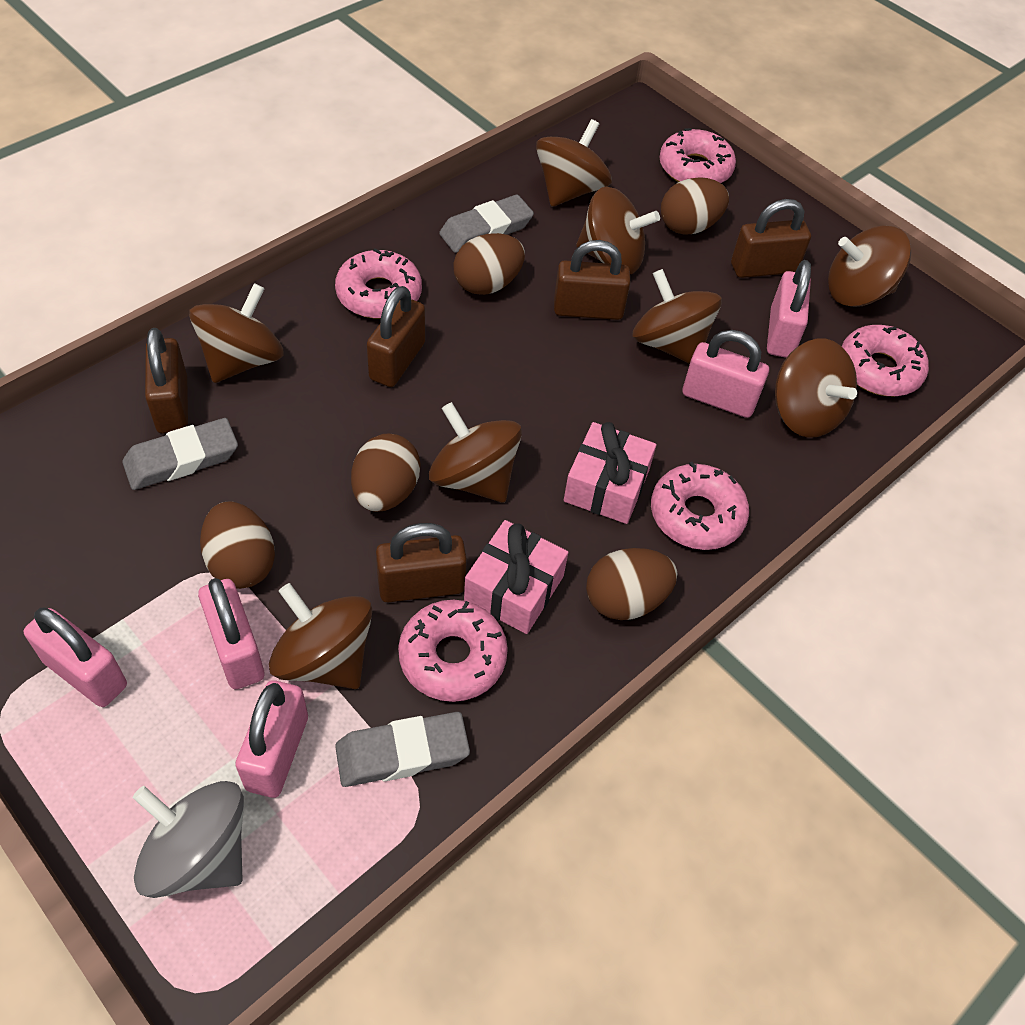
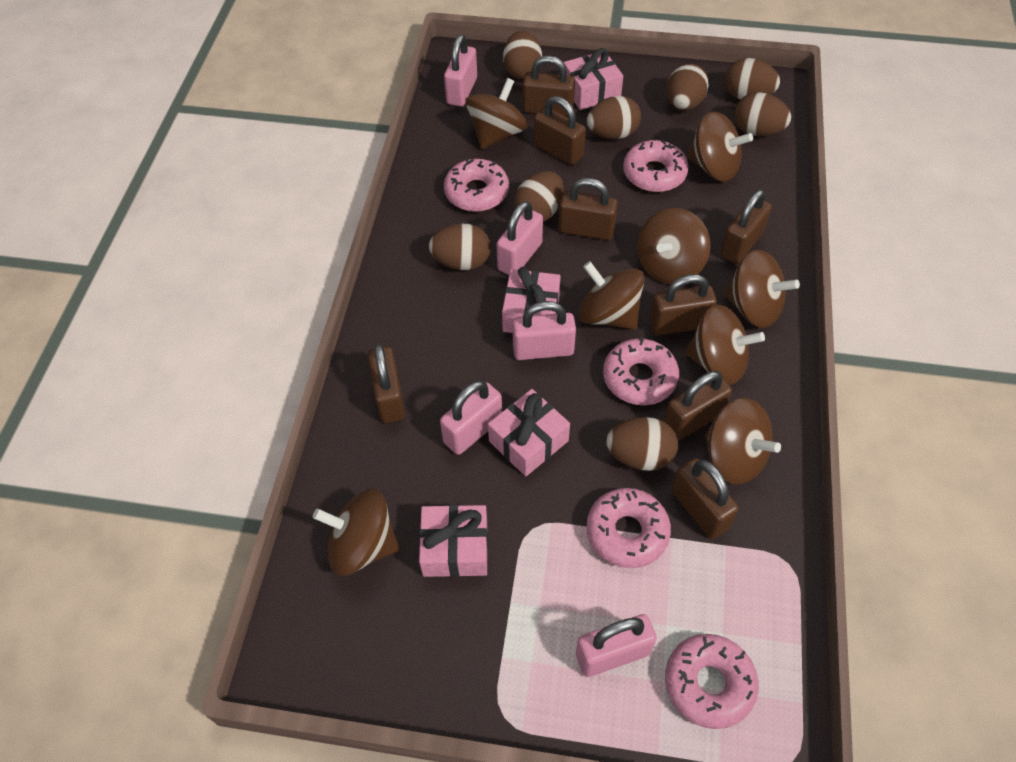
brown egg: 5 -> 8
brown padlock: 5 -> 8
grey eraser: 3 -> 0
grey spinning top: 1 -> 0
pink gift: 2 -> 4

